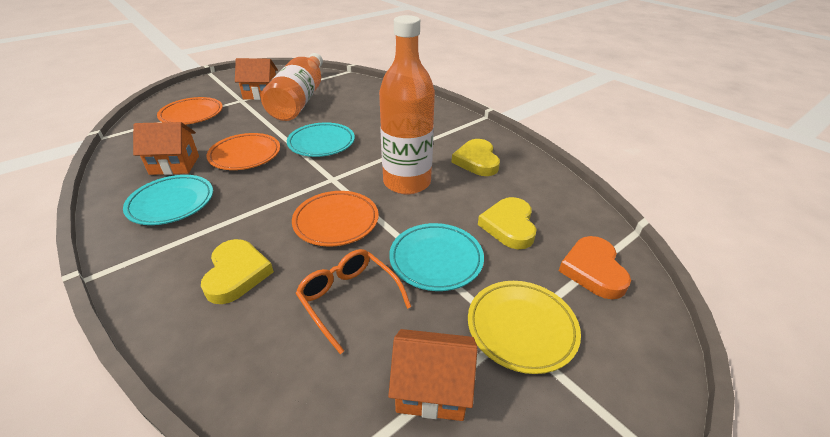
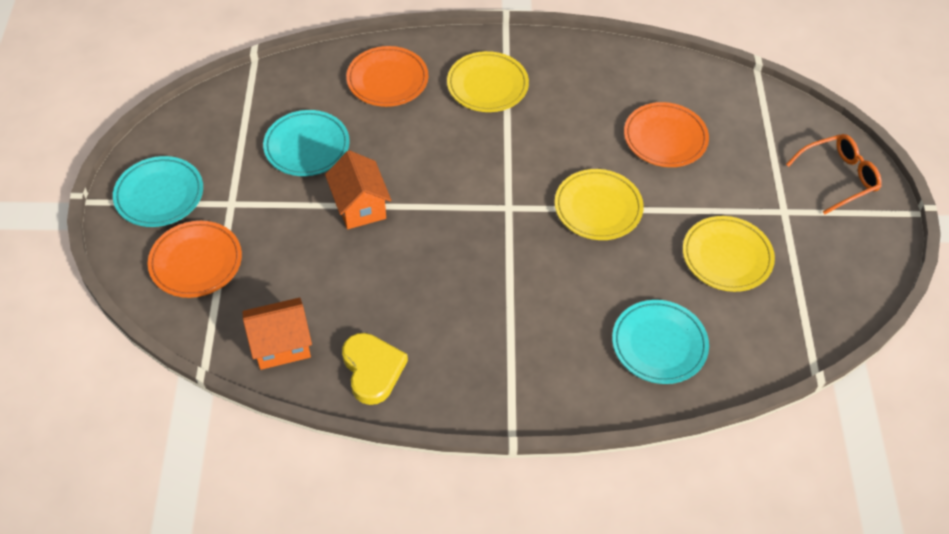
orange bottle: 2 -> 0
orange heart: 1 -> 0
orange house: 3 -> 2
yellow heart: 3 -> 1
yellow plate: 1 -> 3

